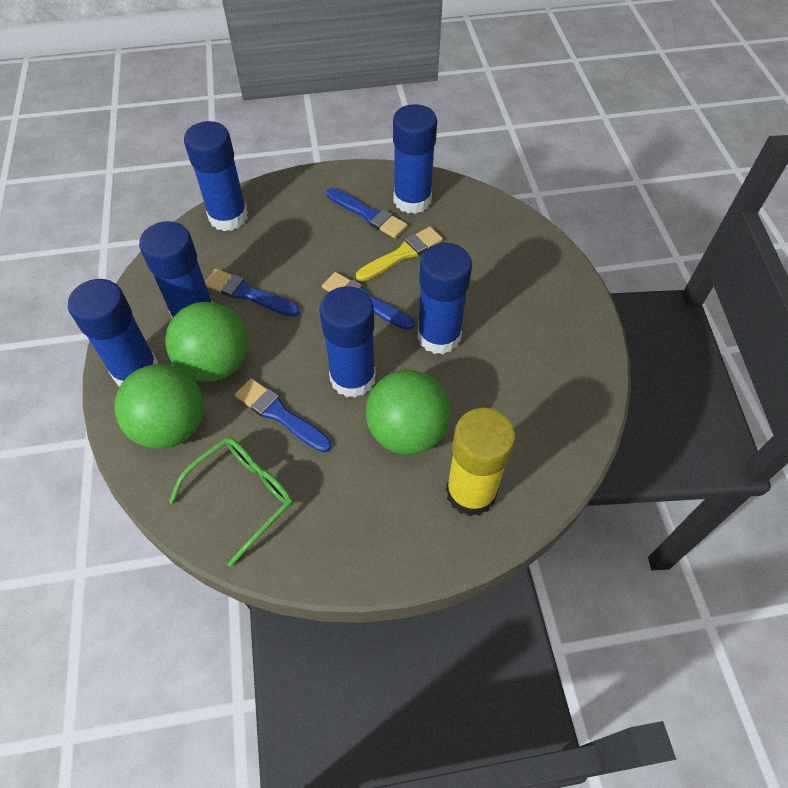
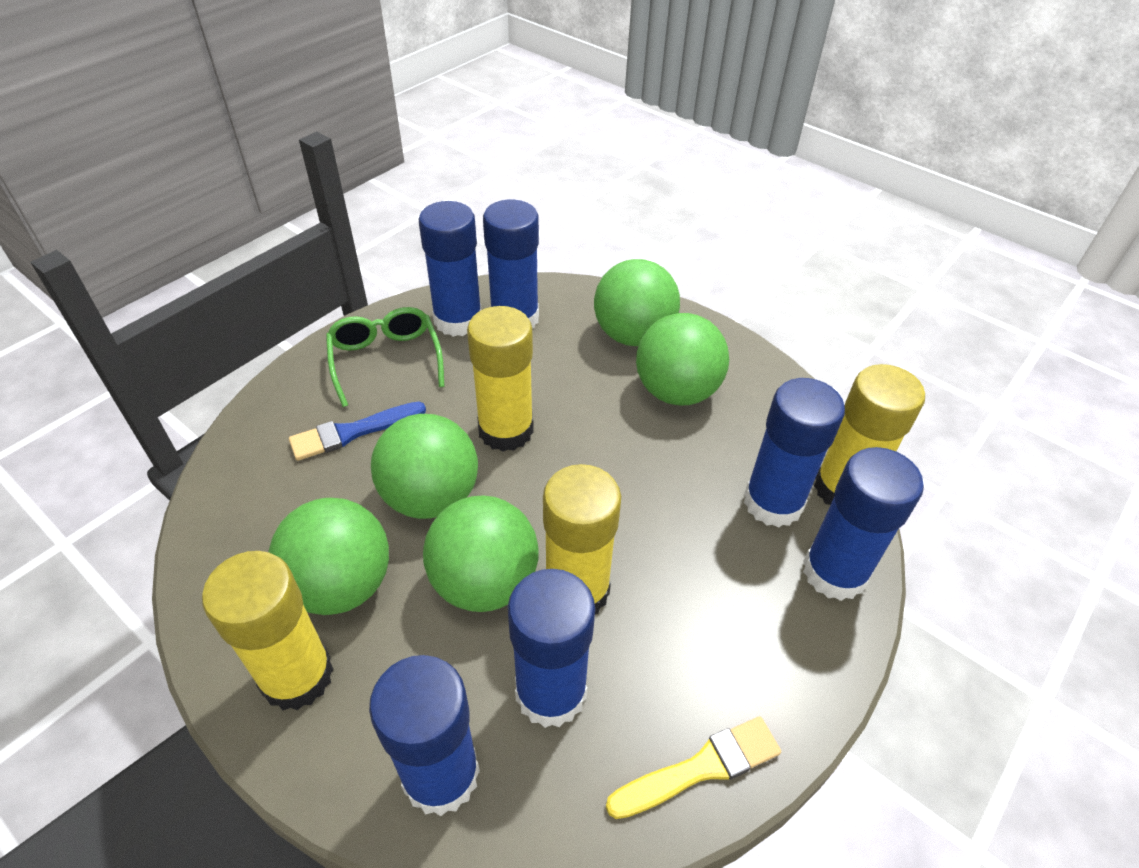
blue brush: 4 -> 1
green ball: 3 -> 5
yellow glue stick: 1 -> 4

